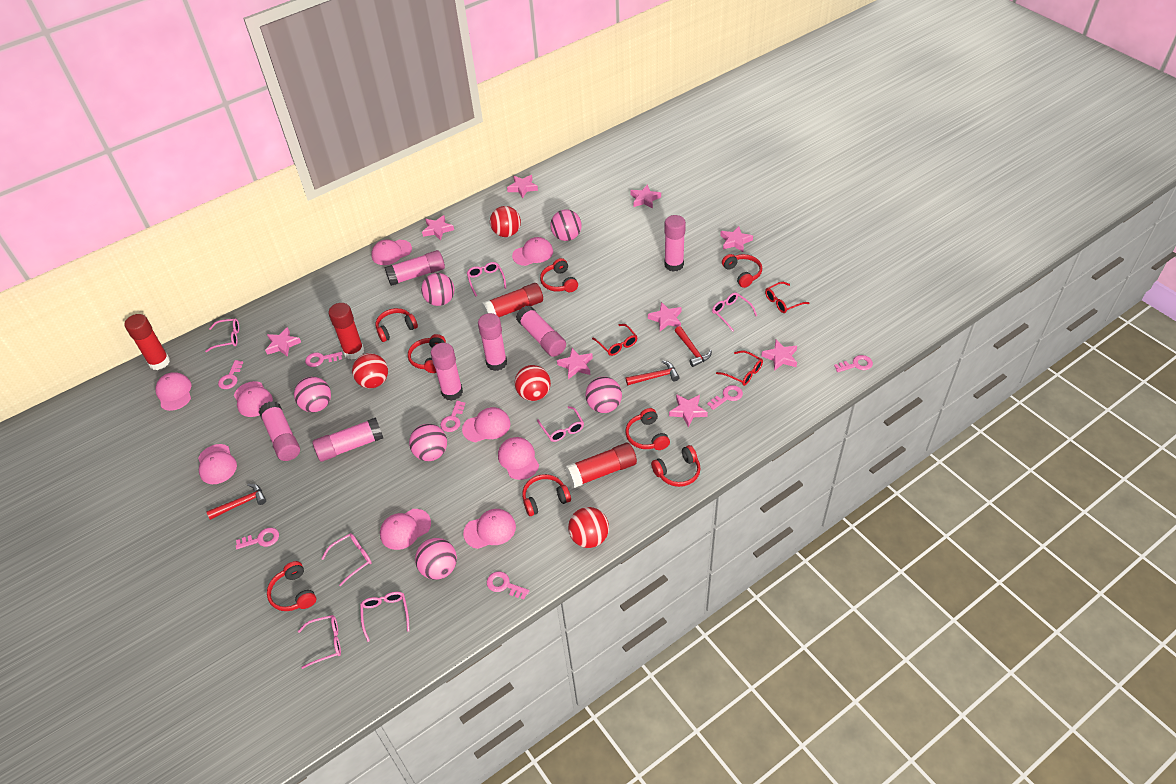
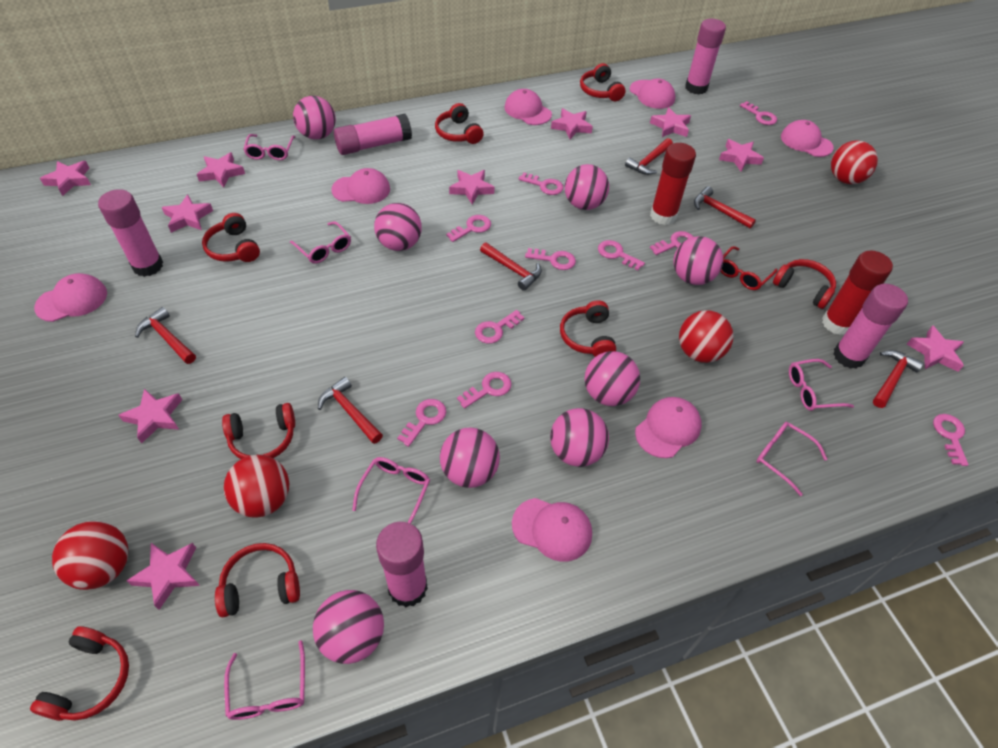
pink ball: 6 -> 8
pink cap: 9 -> 7
pink glasses: 7 -> 6
pink glue stick: 7 -> 5
pink key: 7 -> 10
pink star: 9 -> 10
red glasses: 3 -> 1
red glue stick: 4 -> 2
red hammer: 3 -> 6

